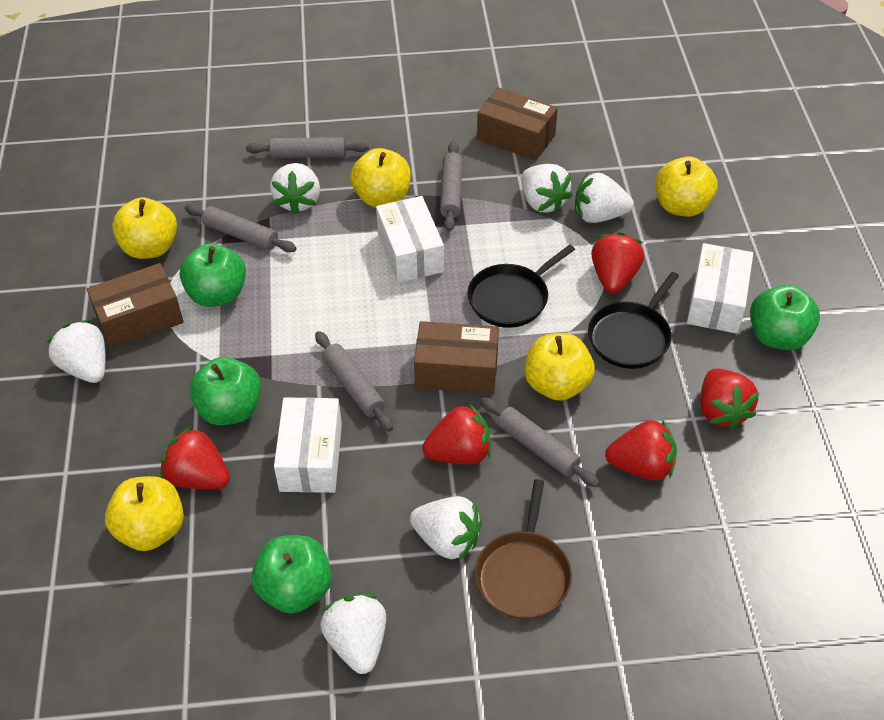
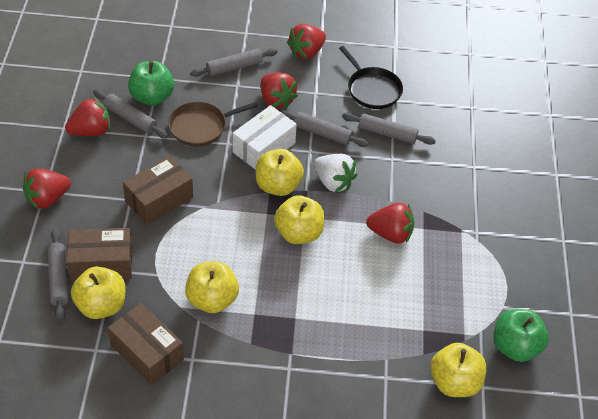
black pan: 2 -> 1
green apple: 4 -> 2
white box: 3 -> 1
white strawberry: 6 -> 1

